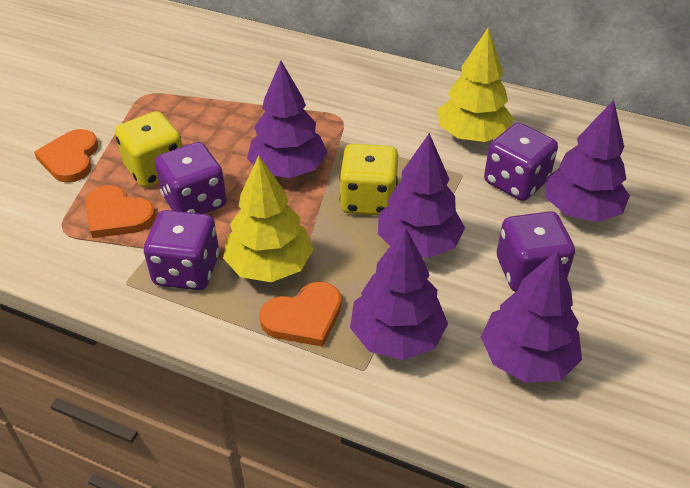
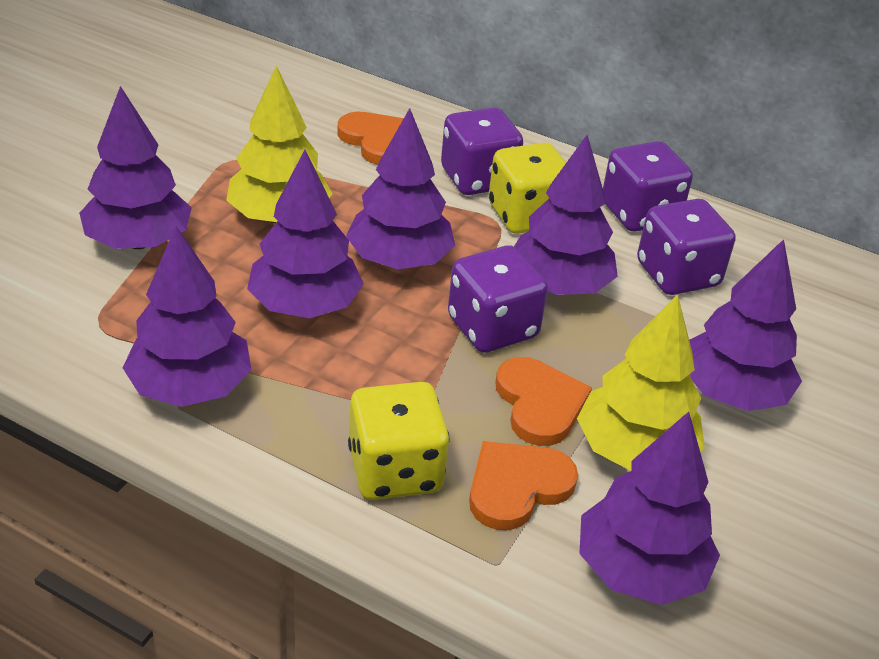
purple tree: 5 -> 7

